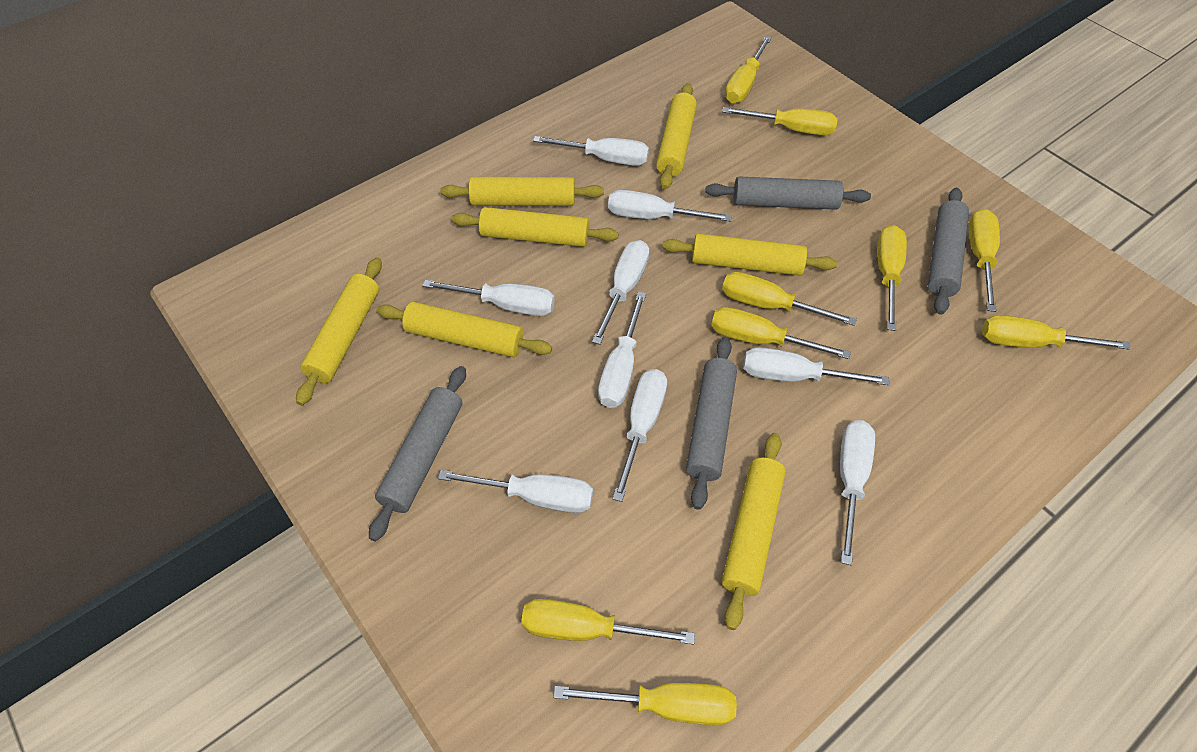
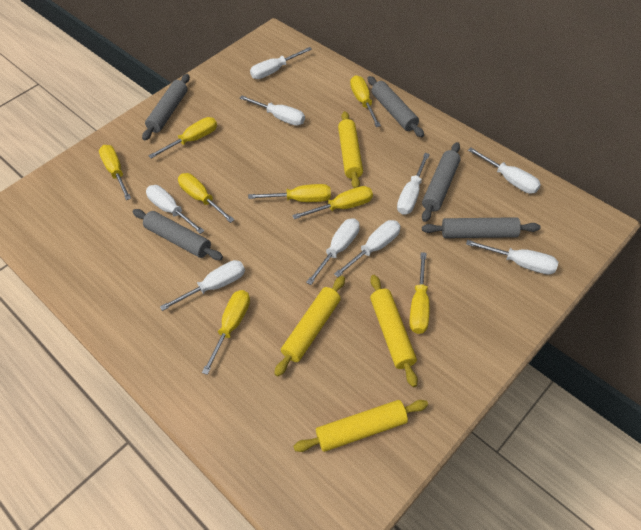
grey rolling pin: 4 -> 5
yellow rolling pin: 7 -> 4
yellow screwdriver: 9 -> 8

